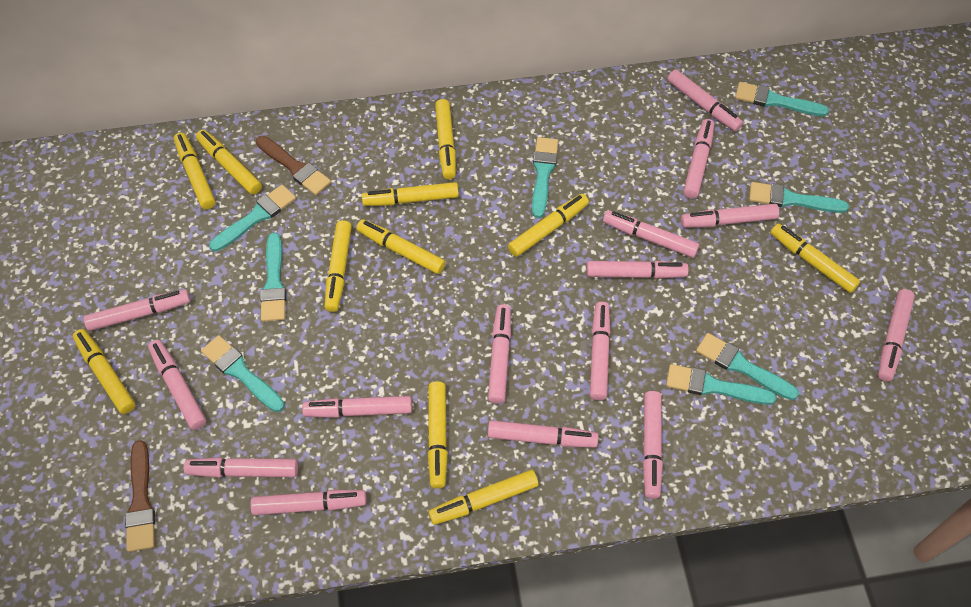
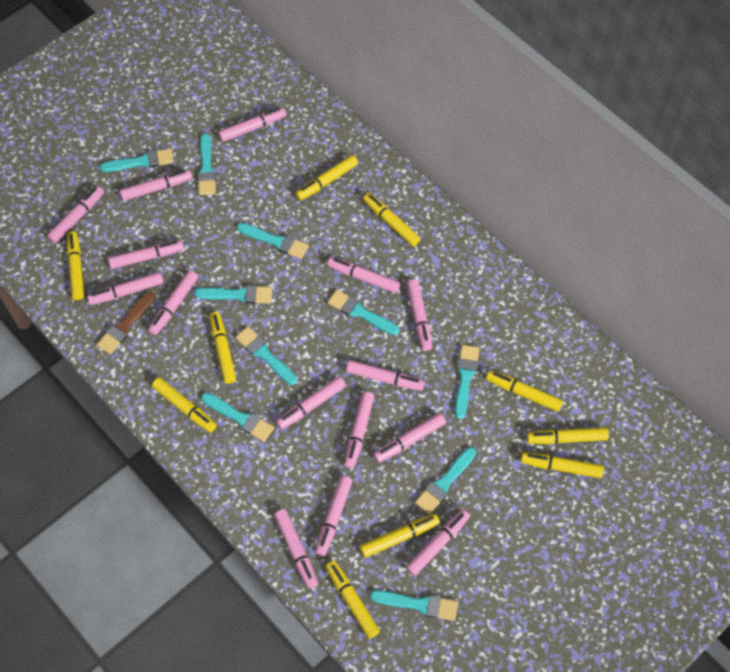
brown brush: 2 -> 1
turquoise brush: 8 -> 10
yellow marker: 11 -> 10

